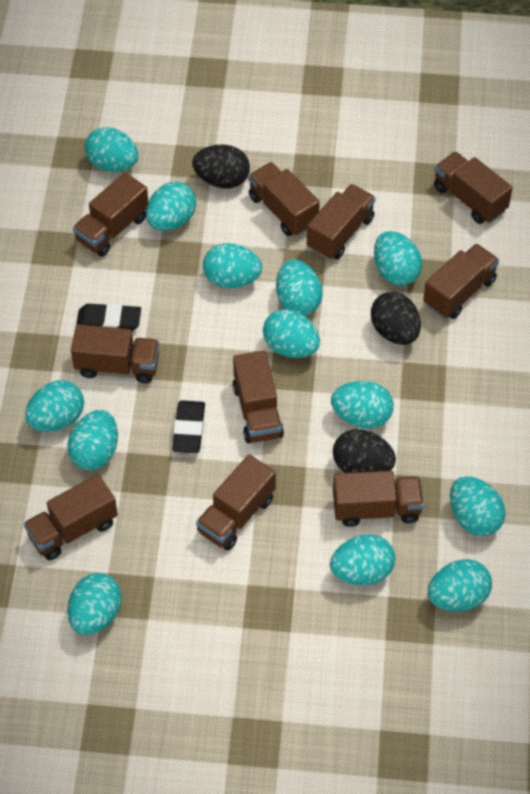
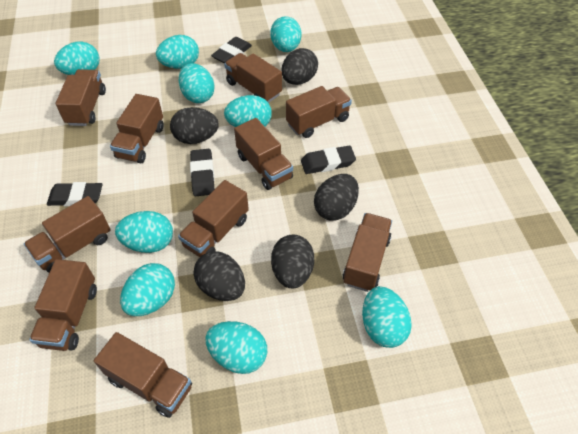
black egg: 3 -> 5
black eraser: 2 -> 4
turquoise egg: 13 -> 9

